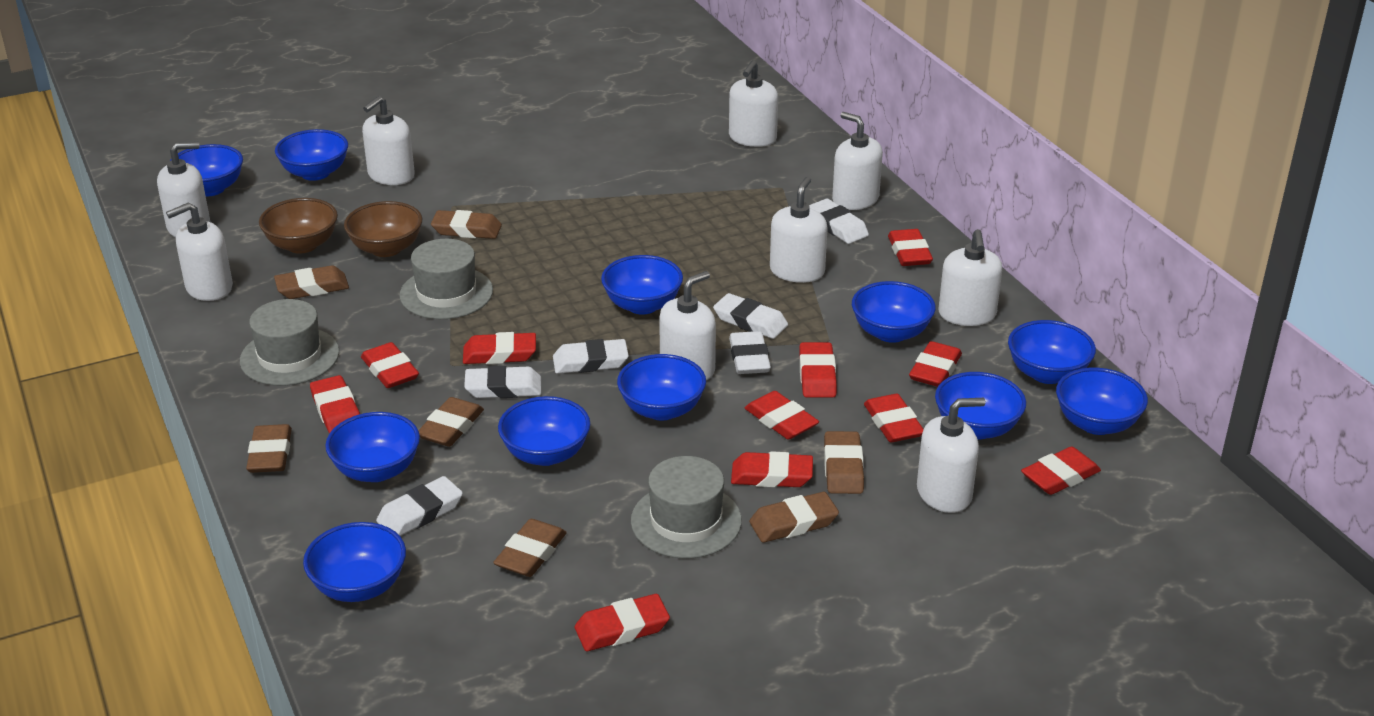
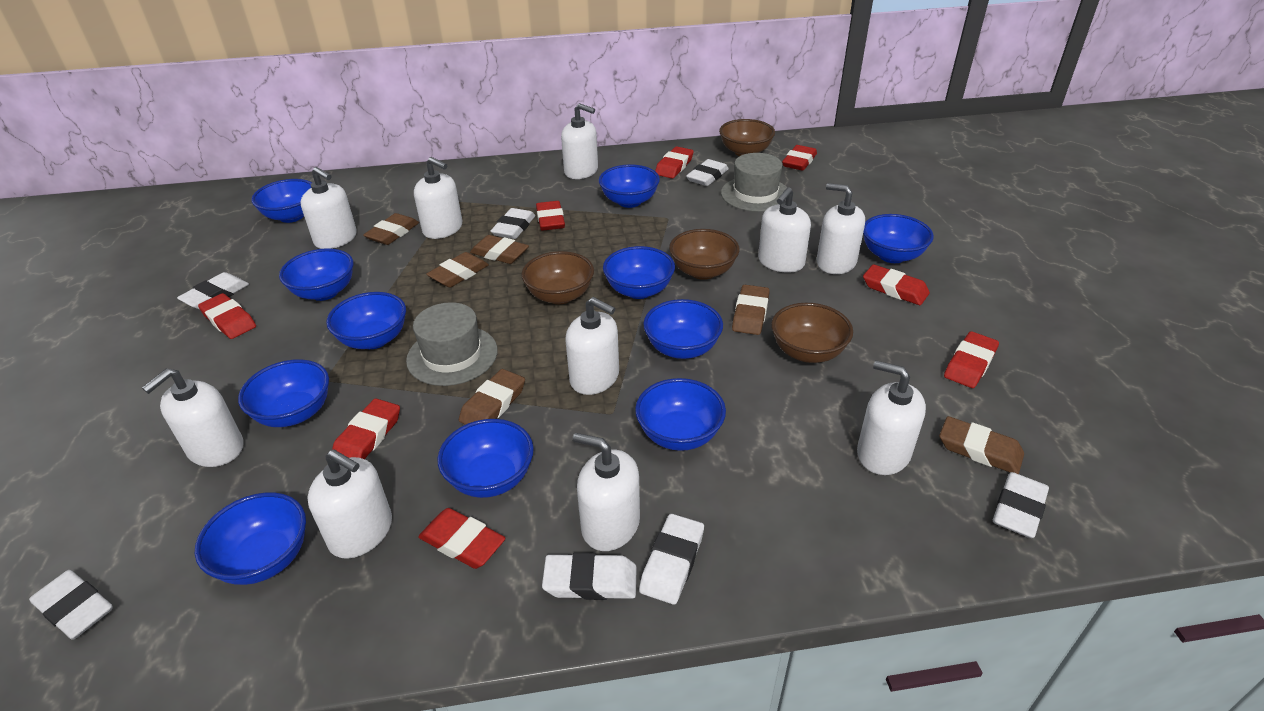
brown bowl: 2 -> 4
brown eraser: 7 -> 6
grey hat: 3 -> 2
red eraser: 11 -> 8
white eraser: 6 -> 7
white soap dispenser: 9 -> 10

